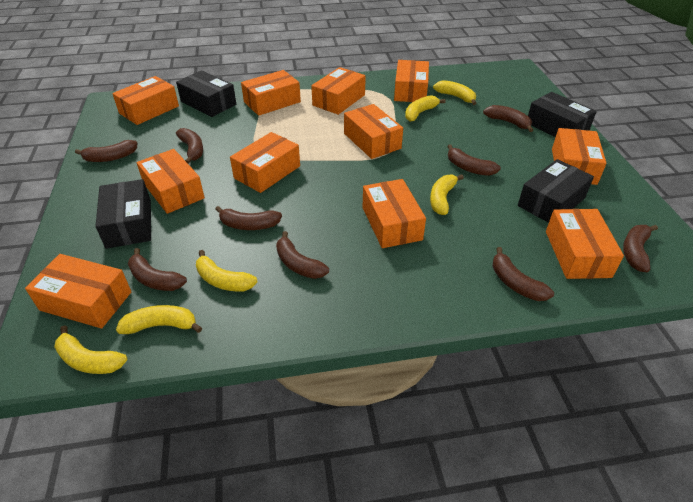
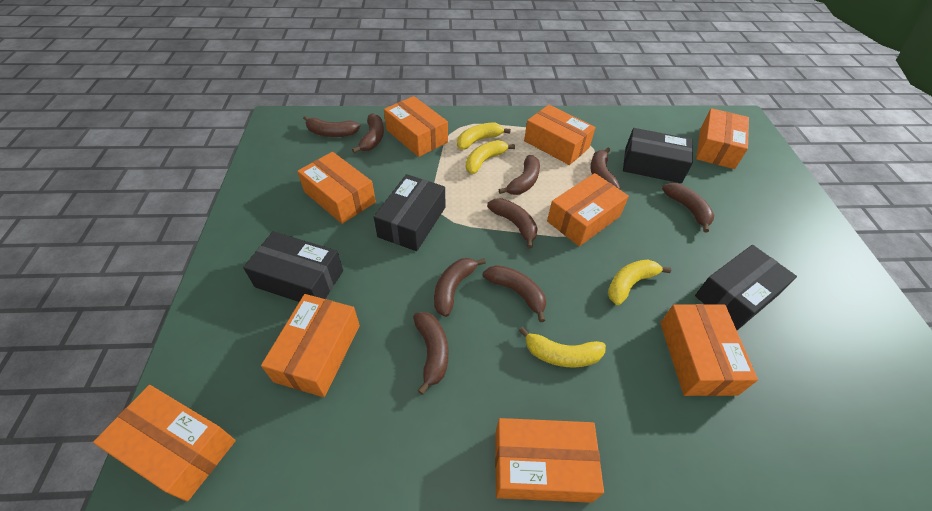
orange box: 11 -> 9
yellow banana: 6 -> 4

